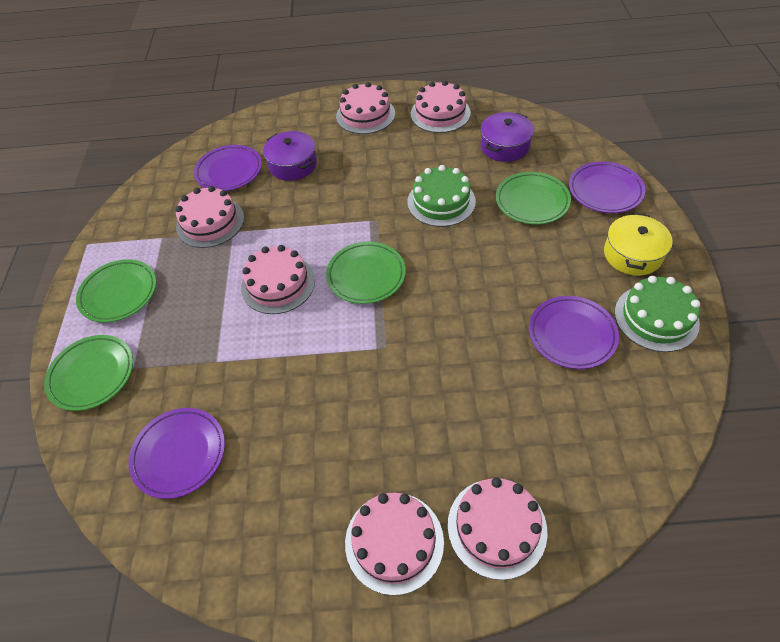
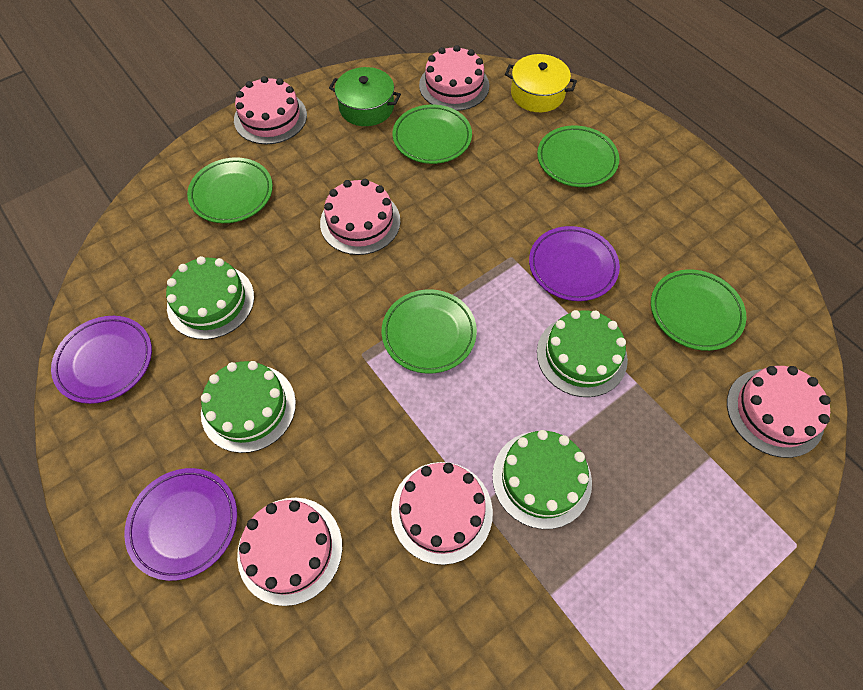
green cake: 2 -> 4
green plate: 4 -> 5
green pot: 0 -> 1
purple plate: 4 -> 3
purple pot: 2 -> 0

